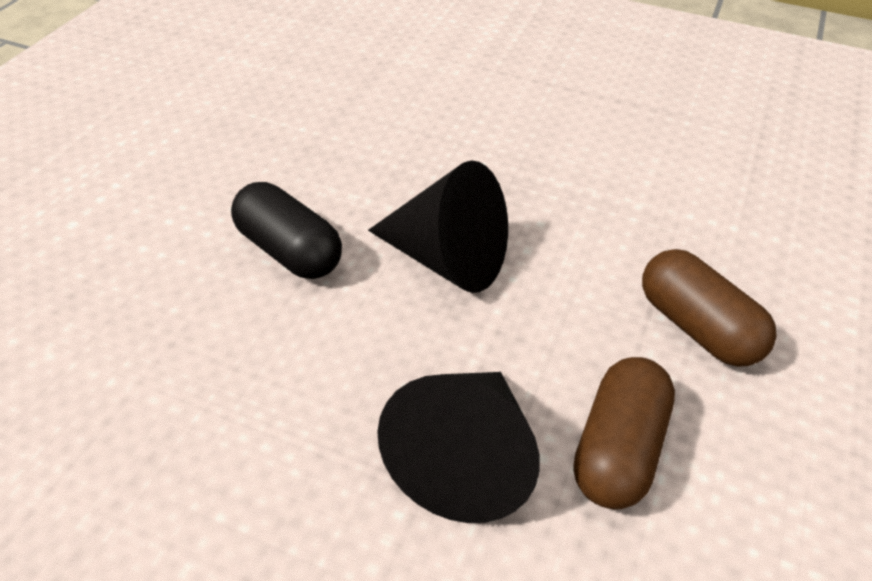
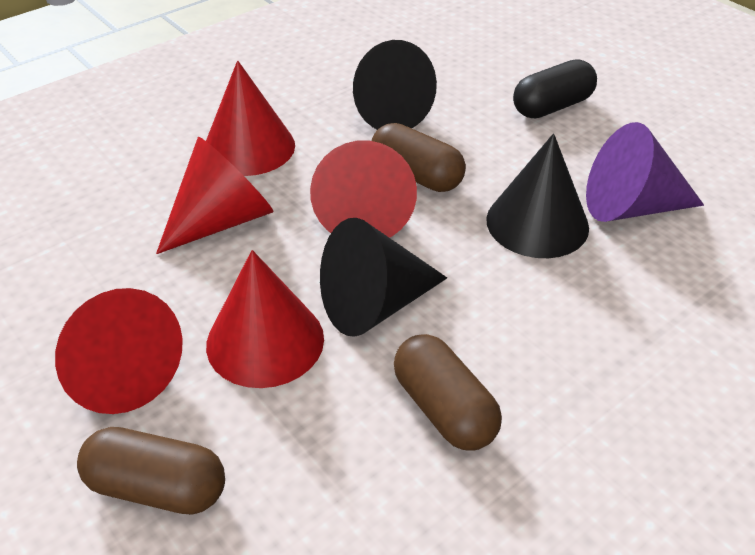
black cone: 2 -> 3
brown capsule: 2 -> 3
purple cone: 0 -> 1
red cone: 0 -> 5

